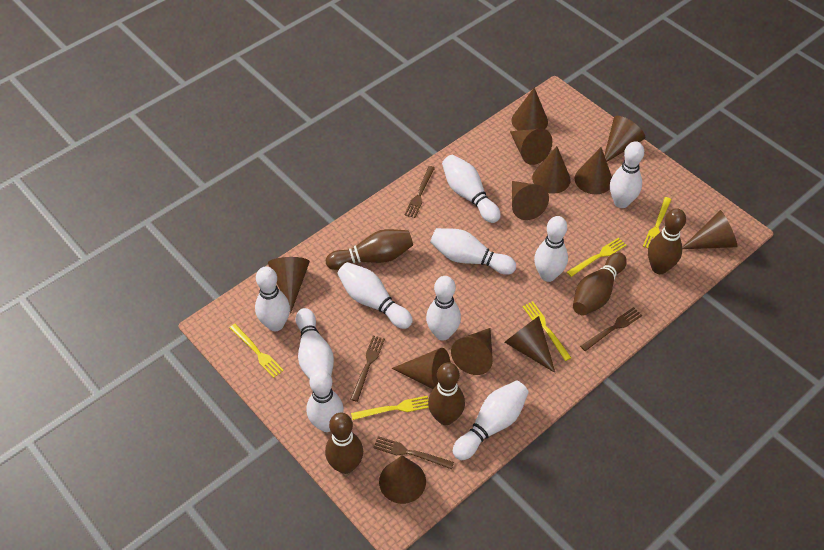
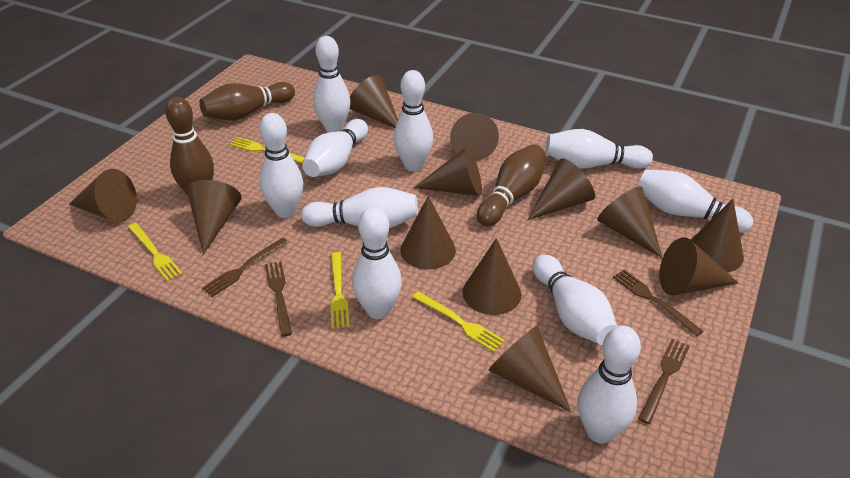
brown bowling pin: 5 -> 3
yellow fork: 5 -> 4

